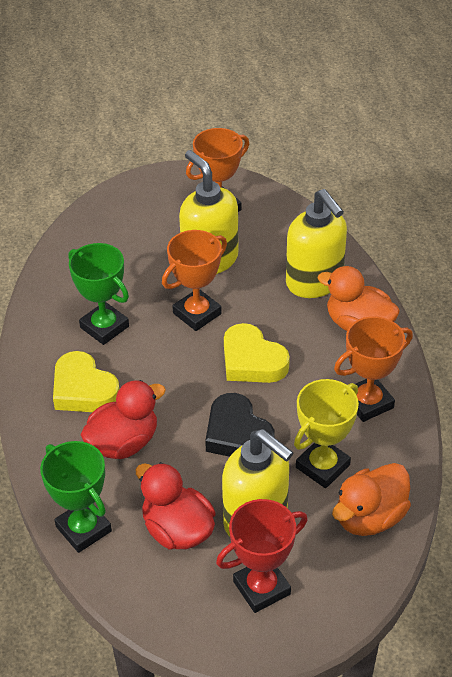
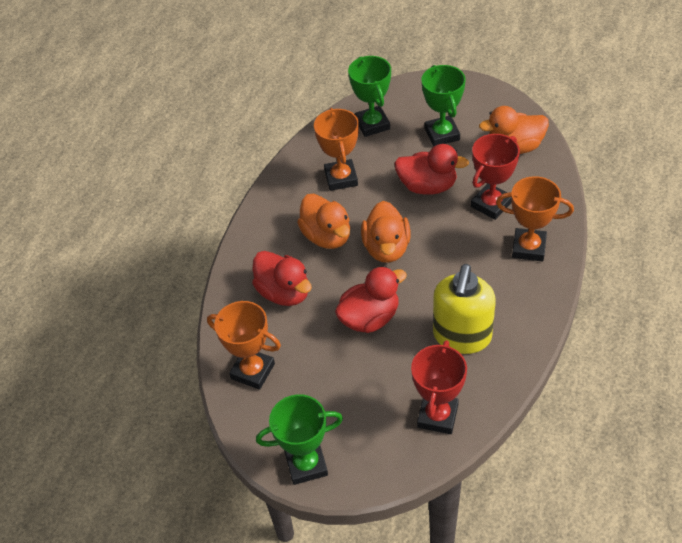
black heart: 1 -> 0
green trophy: 2 -> 3
orange duck: 2 -> 3
red duck: 2 -> 3
red trophy: 1 -> 2
yellow heart: 2 -> 0
yellow soap dispenser: 3 -> 1
yellow trophy: 1 -> 0

